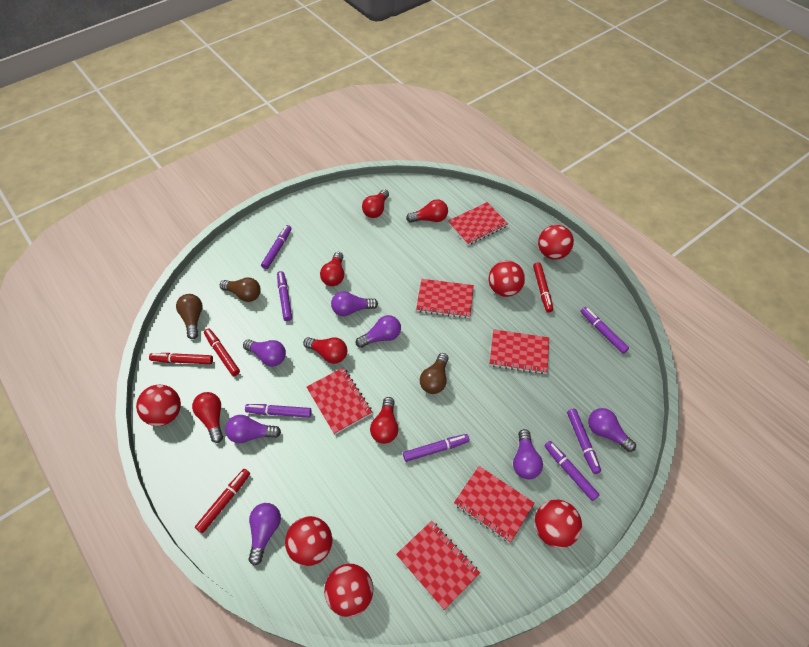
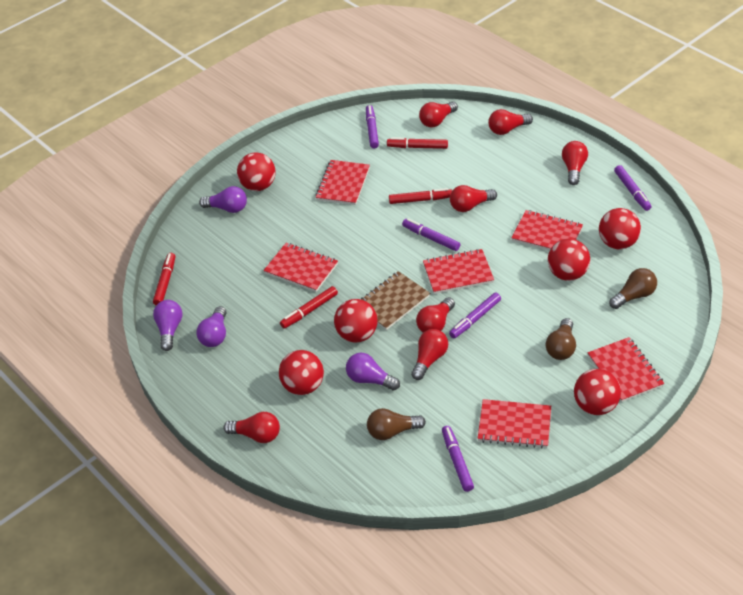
brown notebook: 0 -> 1
purple light bulb: 7 -> 4
purple marker: 7 -> 5
red light bulb: 6 -> 7

